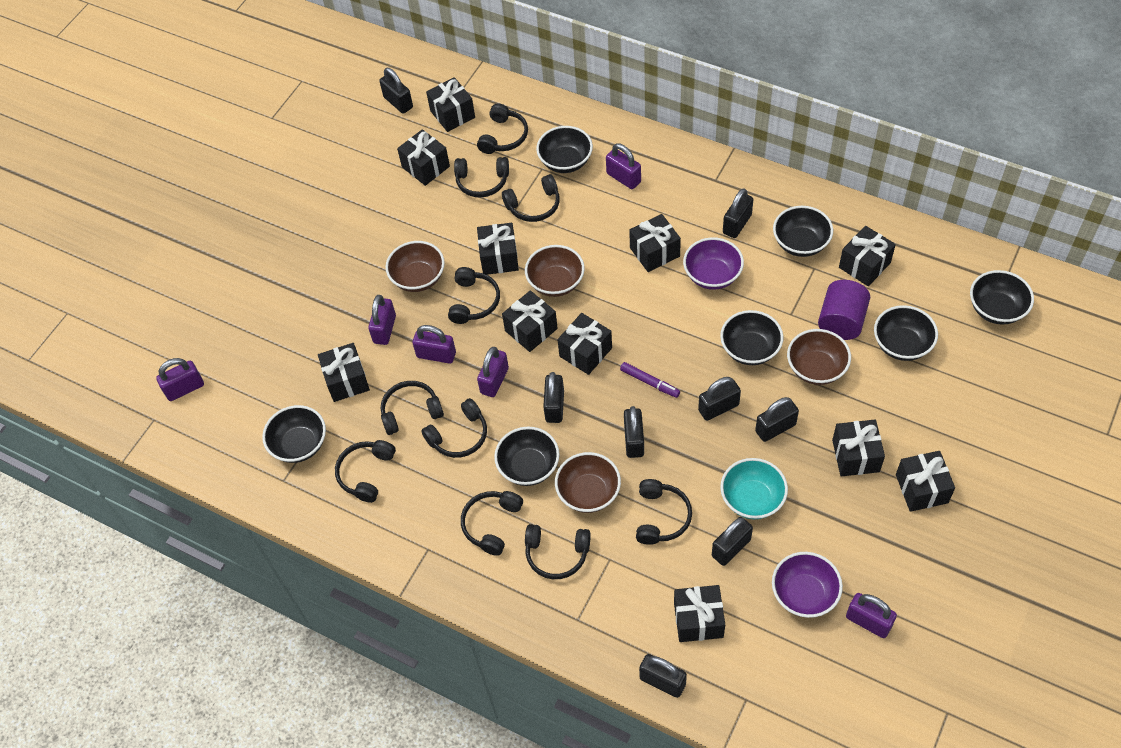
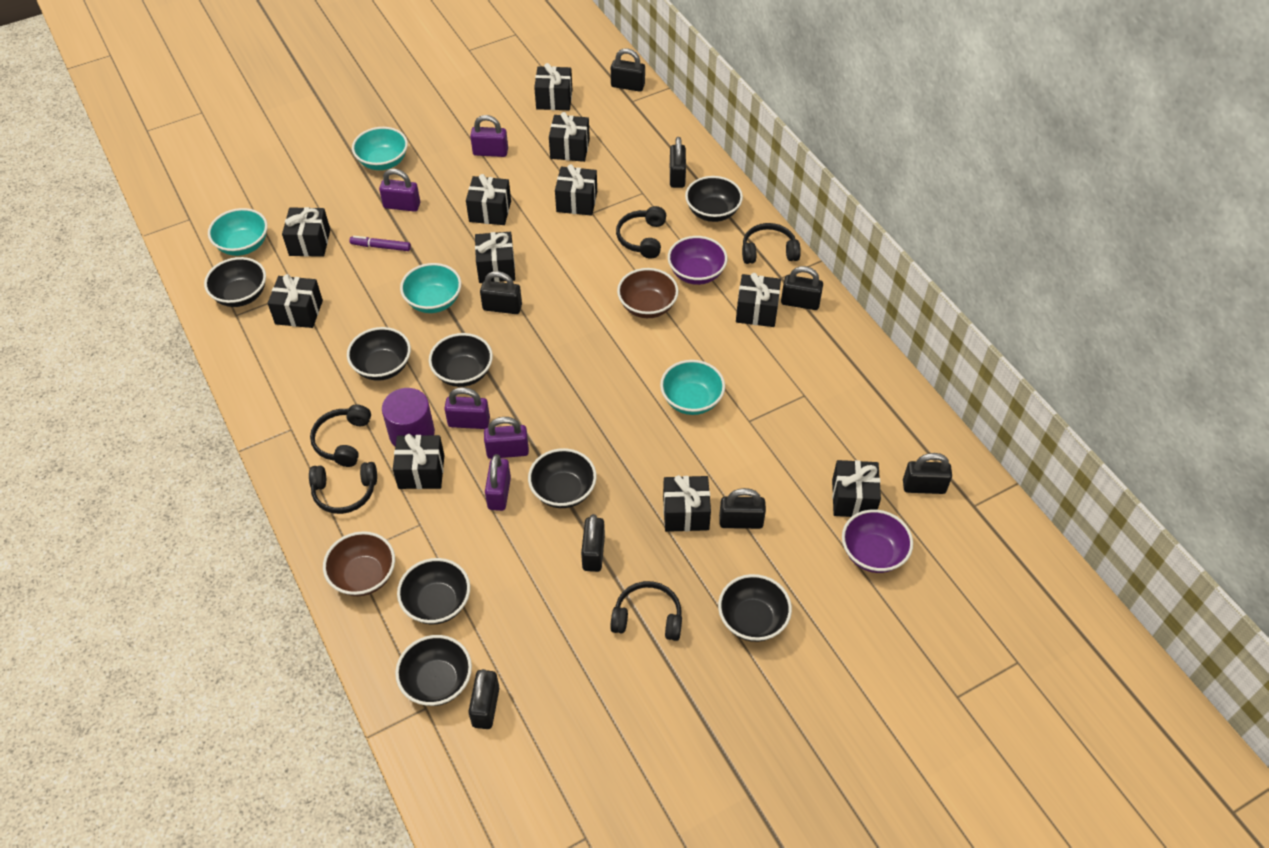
black bowl: 7 -> 8
black headphones: 10 -> 5
brown bowl: 4 -> 2
purple padlock: 6 -> 5
turquoise bowl: 1 -> 4

